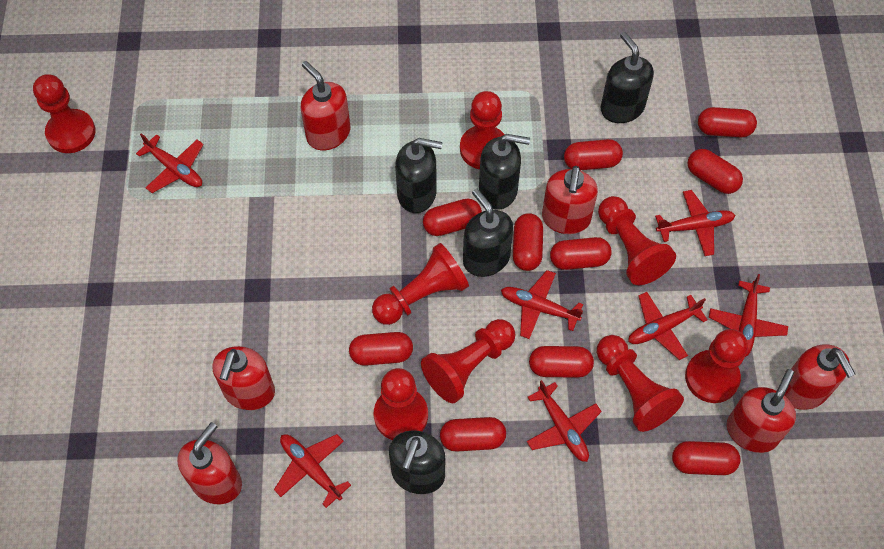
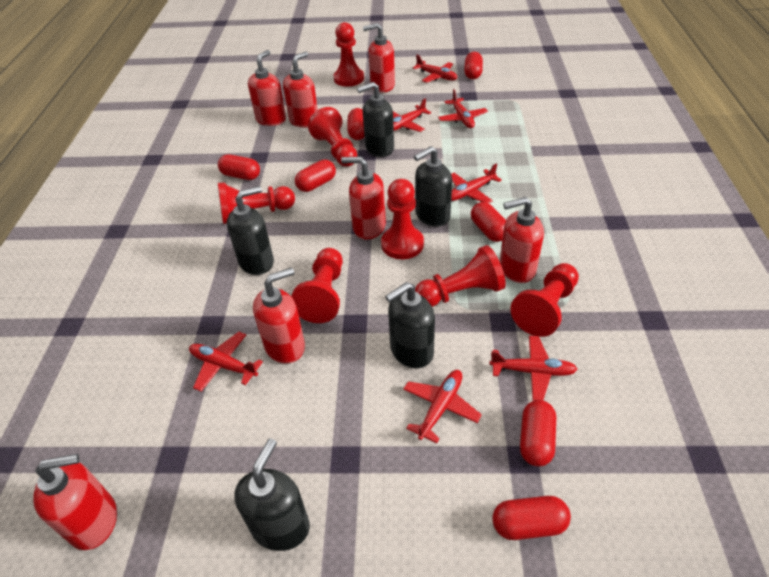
red capsule: 10 -> 7
red pawn: 8 -> 7
red soap dispenser: 6 -> 7

